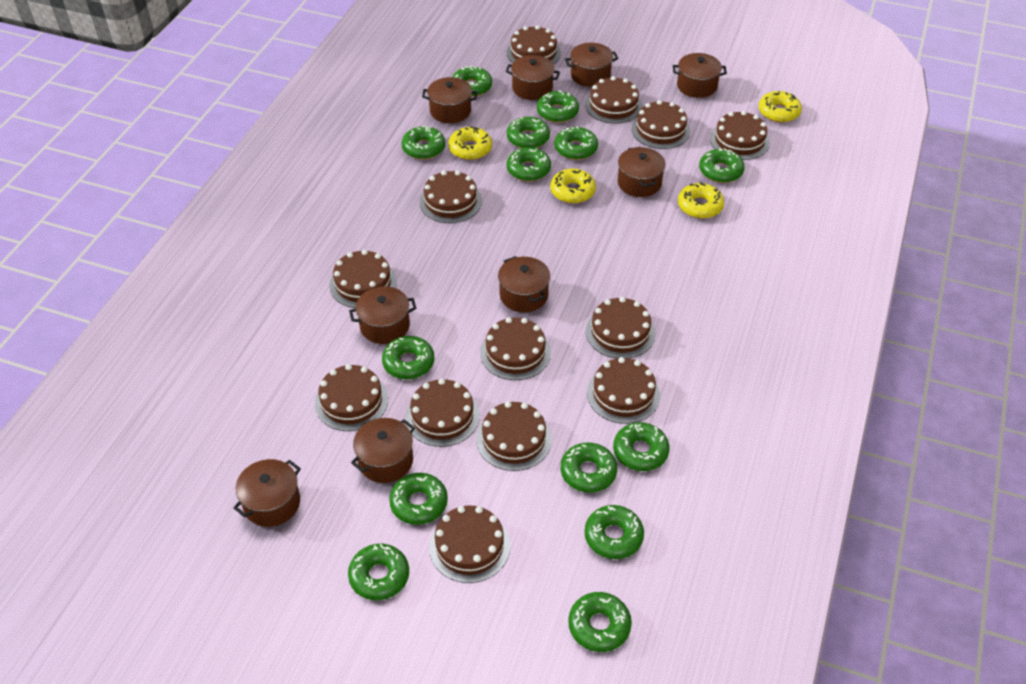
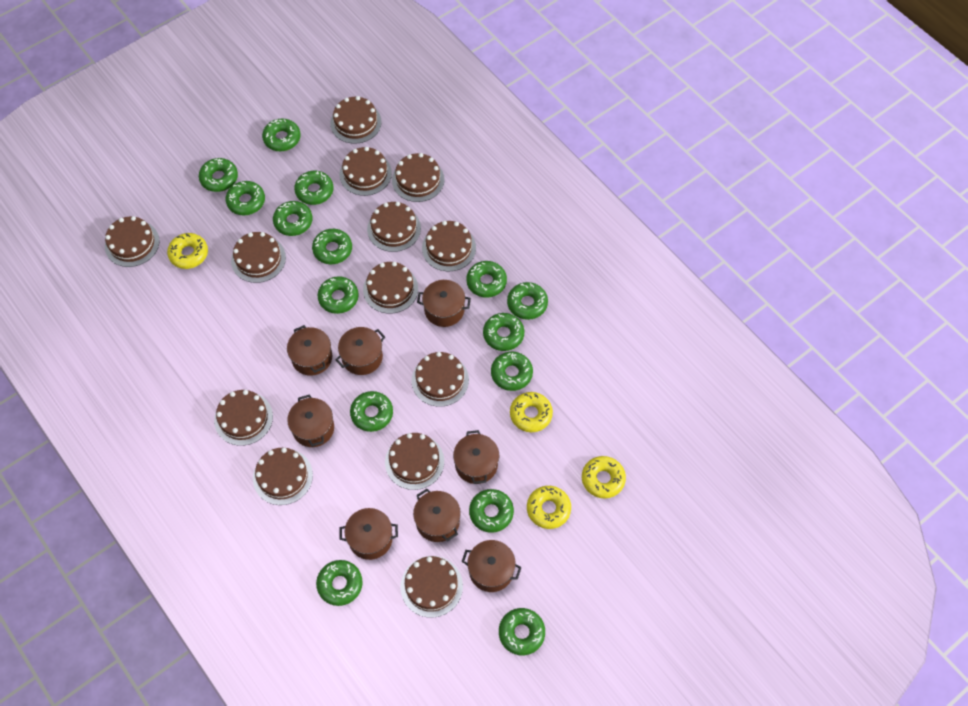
brown pot: 9 -> 8
green donut: 14 -> 15

